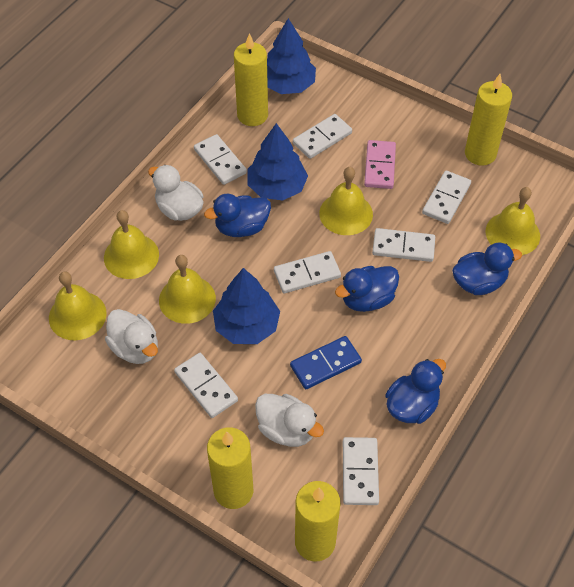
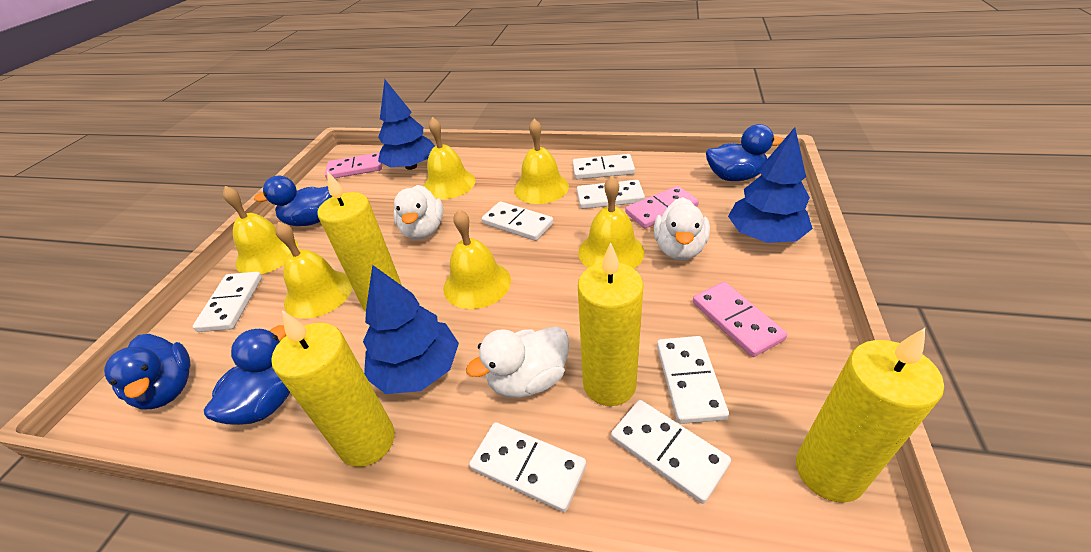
blue domino: 1 -> 0
pink domino: 1 -> 3
yellow bell: 5 -> 6

